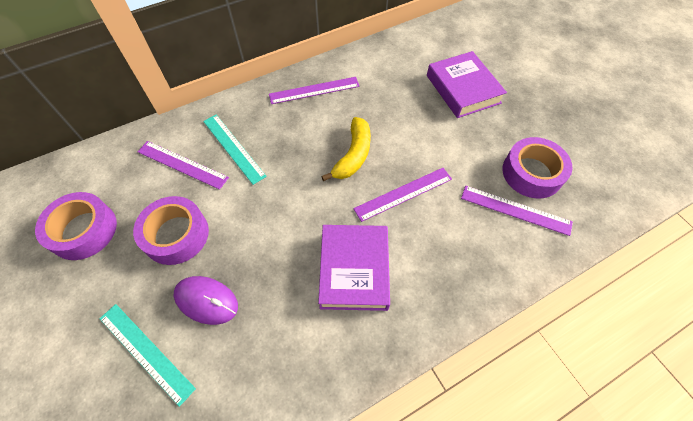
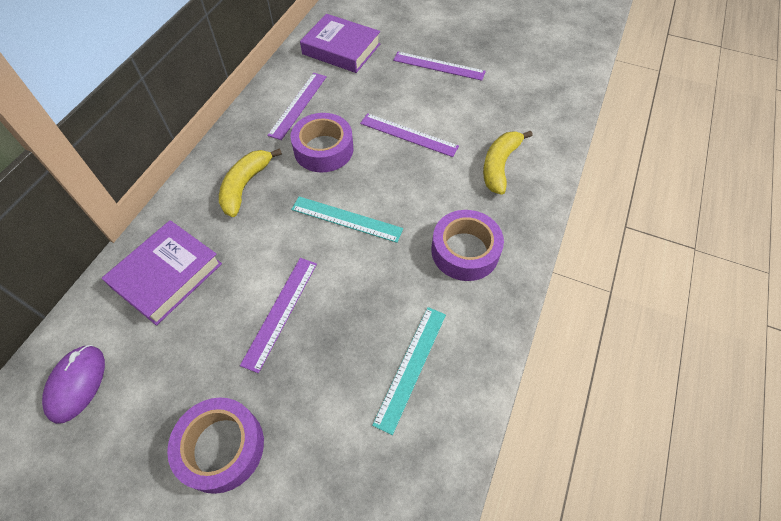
yellow banana: 1 -> 2

